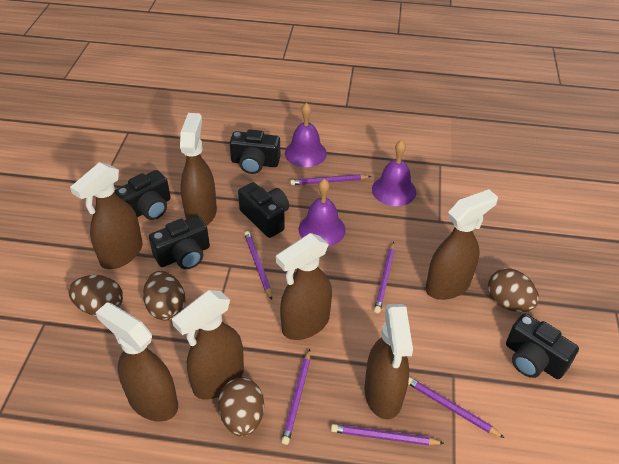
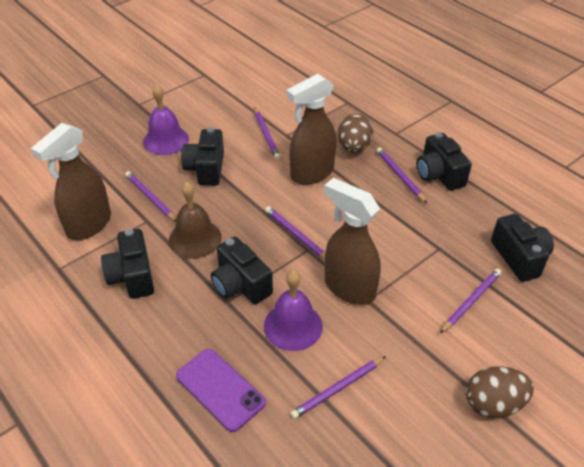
brown bell: 0 -> 1
brown egg: 4 -> 2
brown spray bottle: 7 -> 3
purple bell: 3 -> 2
purple phone: 0 -> 1

